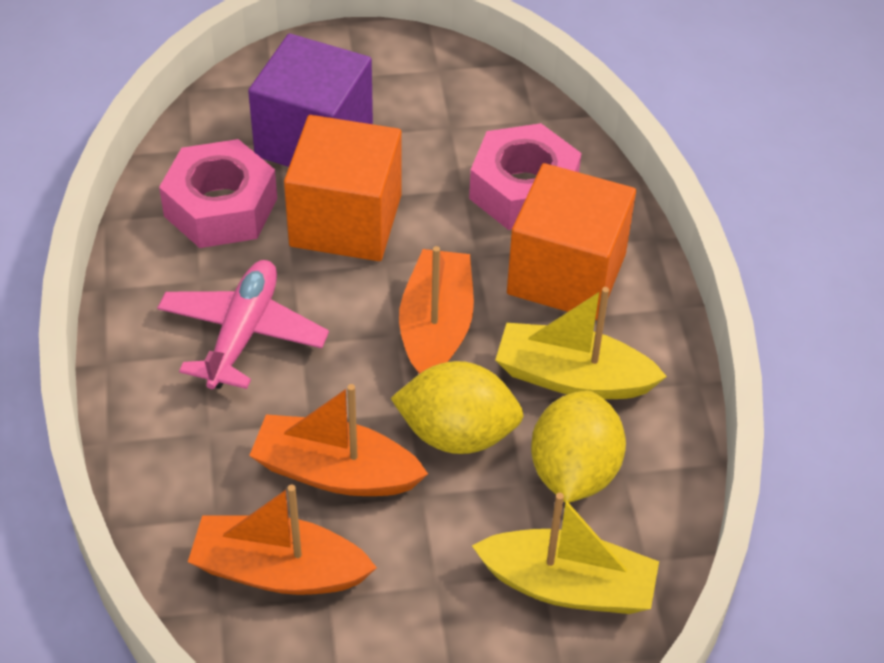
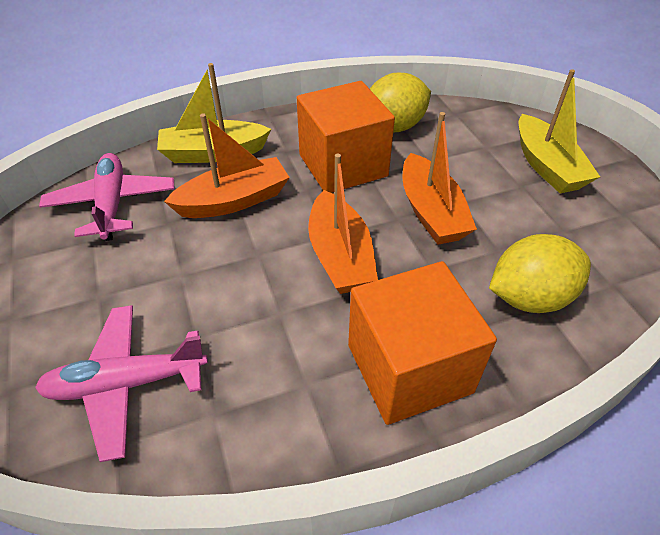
pink nut: 2 -> 0
pink plane: 1 -> 2
purple cube: 1 -> 0

